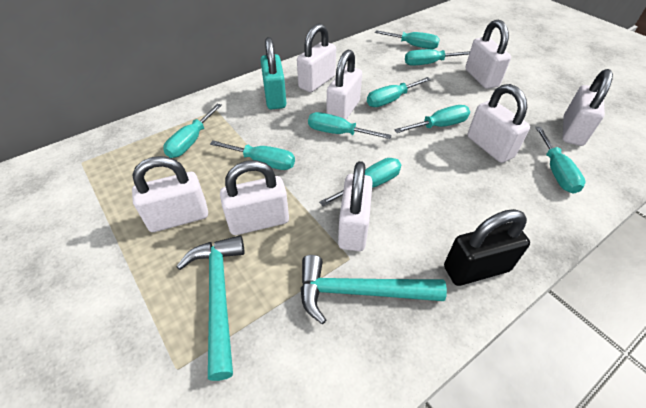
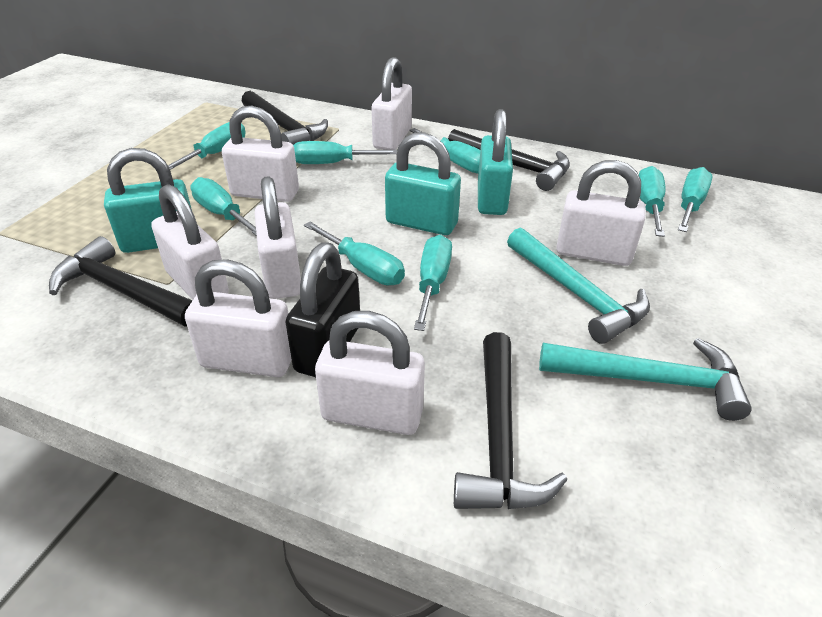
black hammer: 0 -> 4
turquoise padlock: 1 -> 3
turquoise screwdriver: 9 -> 8
white padlock: 8 -> 7

